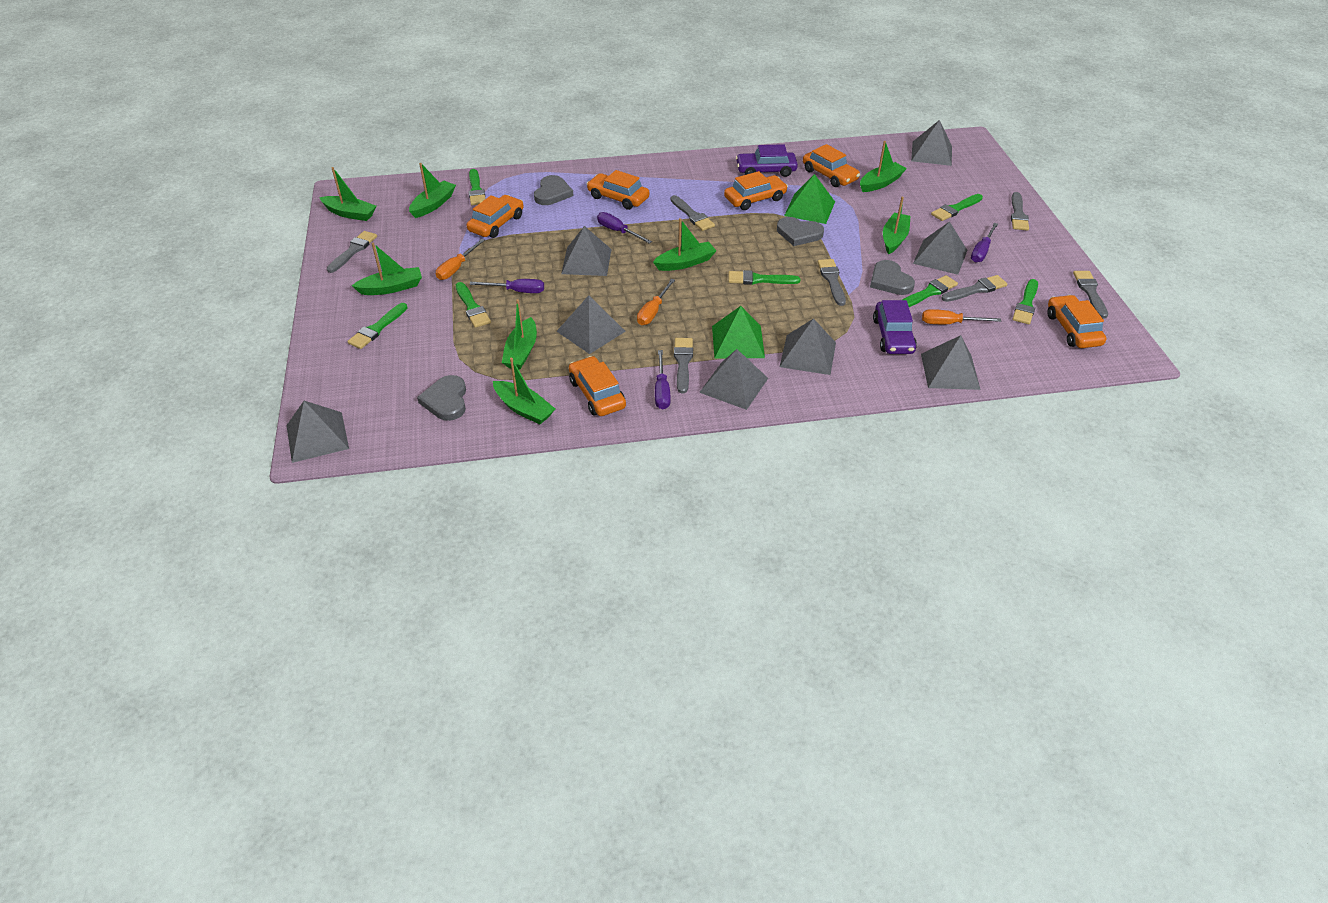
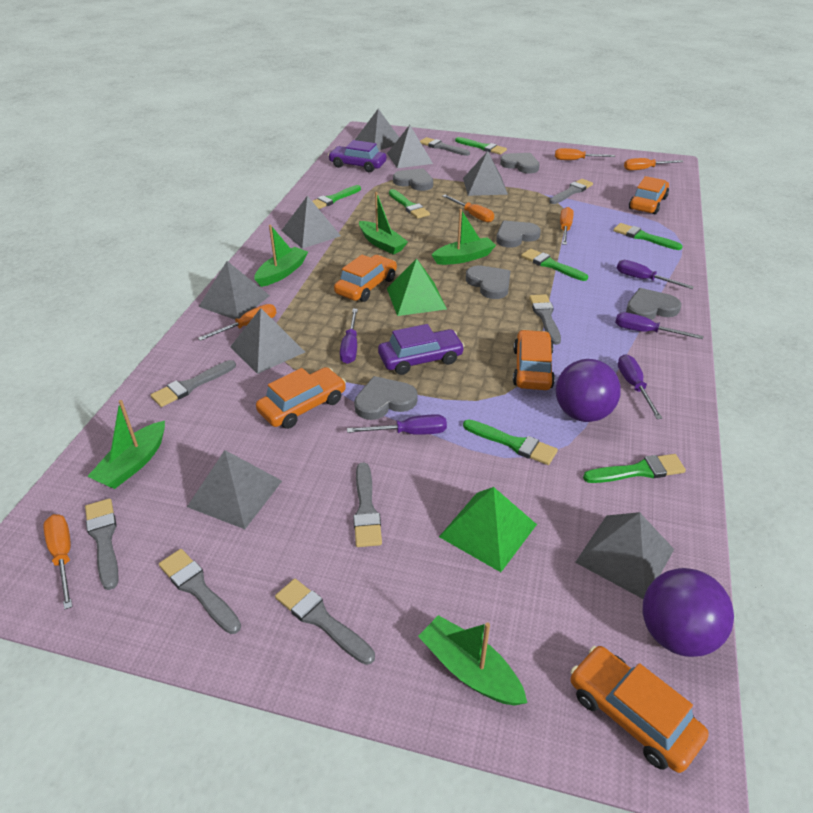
green boat: 8 -> 5
grey brush: 7 -> 8
grey heart: 4 -> 6
orange car: 6 -> 5
orange screwdriver: 3 -> 6
purple ball: 0 -> 2
purple screwdriver: 4 -> 5

